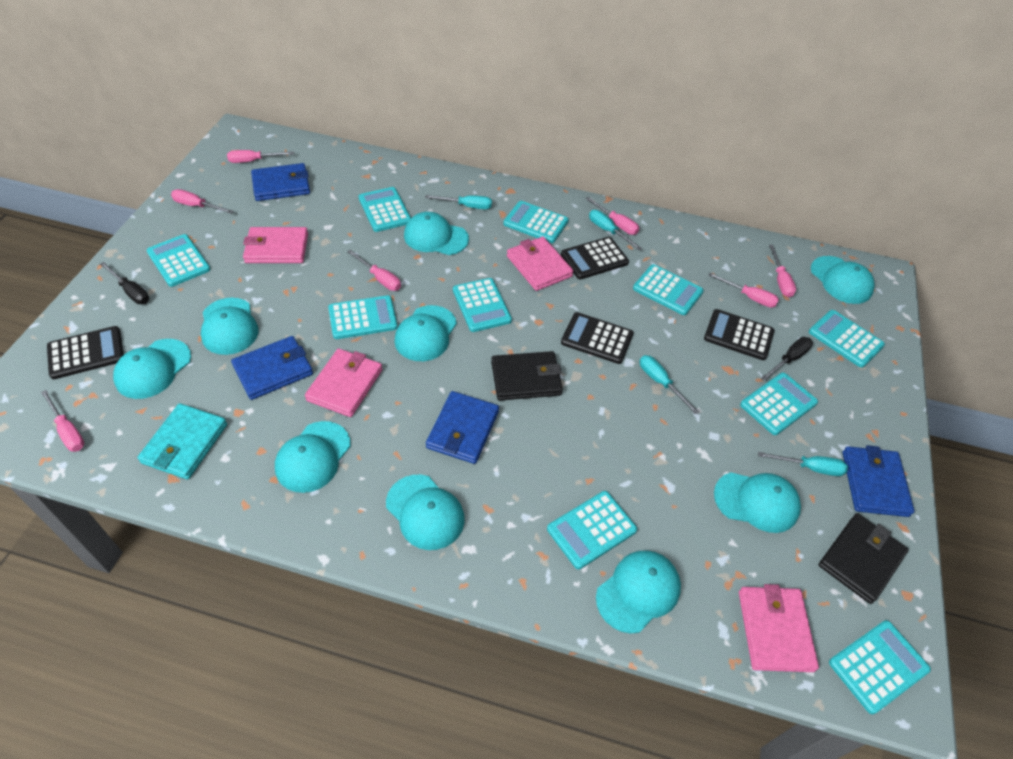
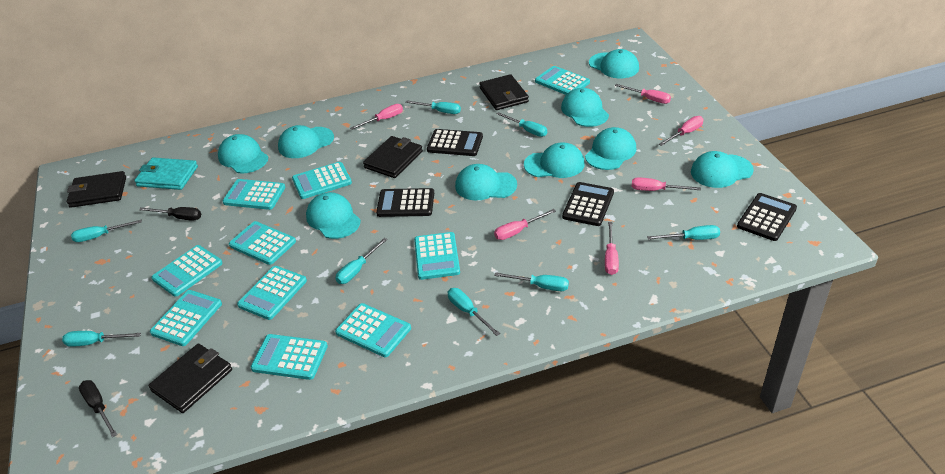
black wallet: 2 -> 4
blue wallet: 4 -> 0
pink screwdriver: 7 -> 6
pink wallet: 4 -> 0
turquoise screwdriver: 4 -> 8

